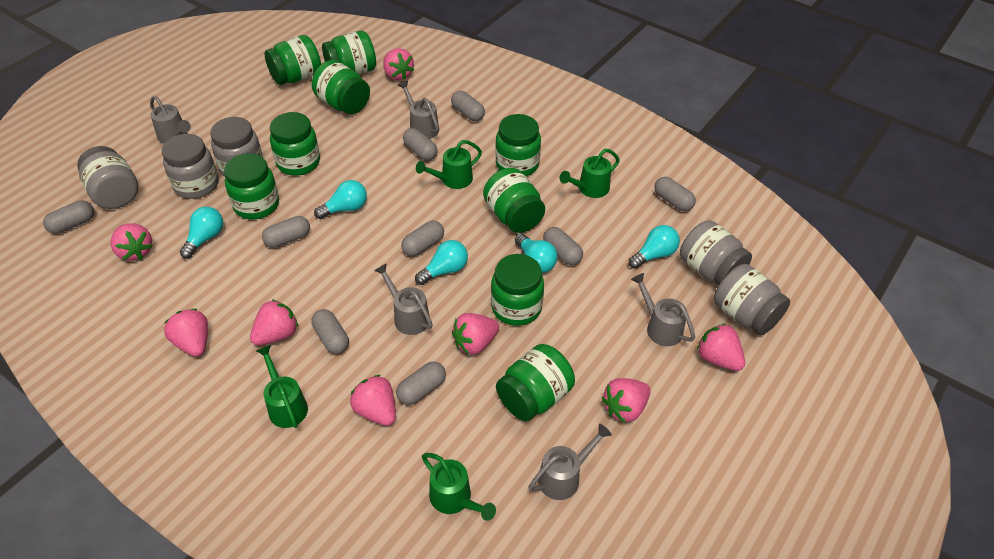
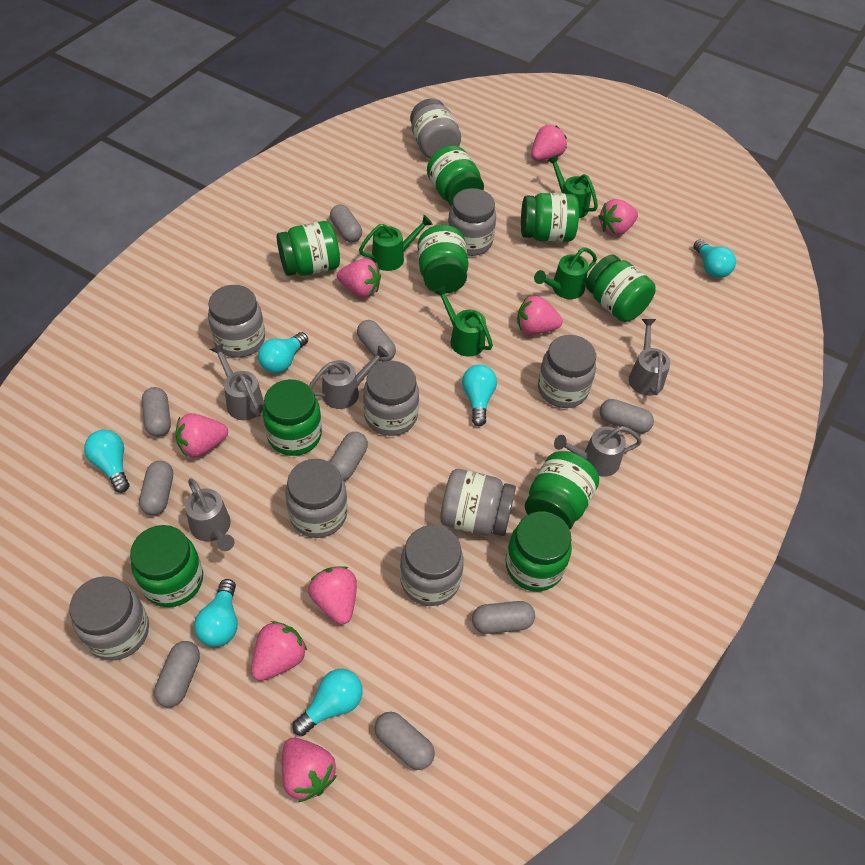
grey jar: 5 -> 9
turquoise light bulb: 5 -> 6

